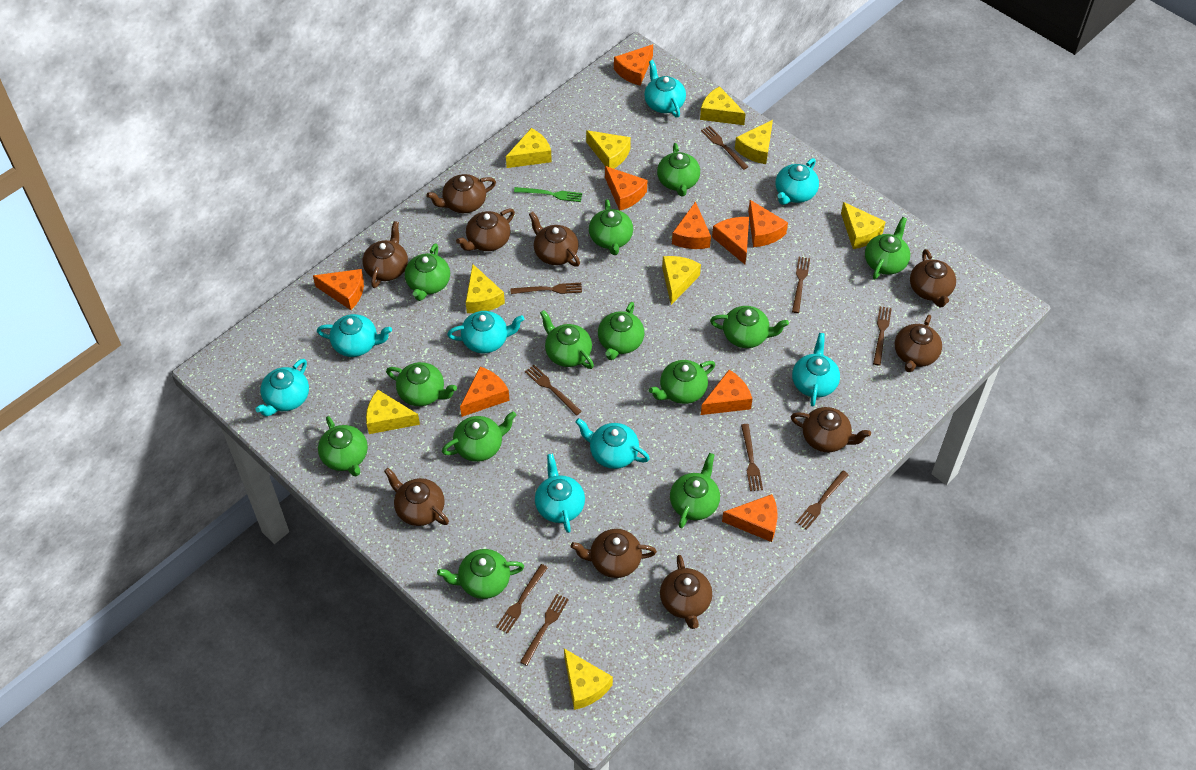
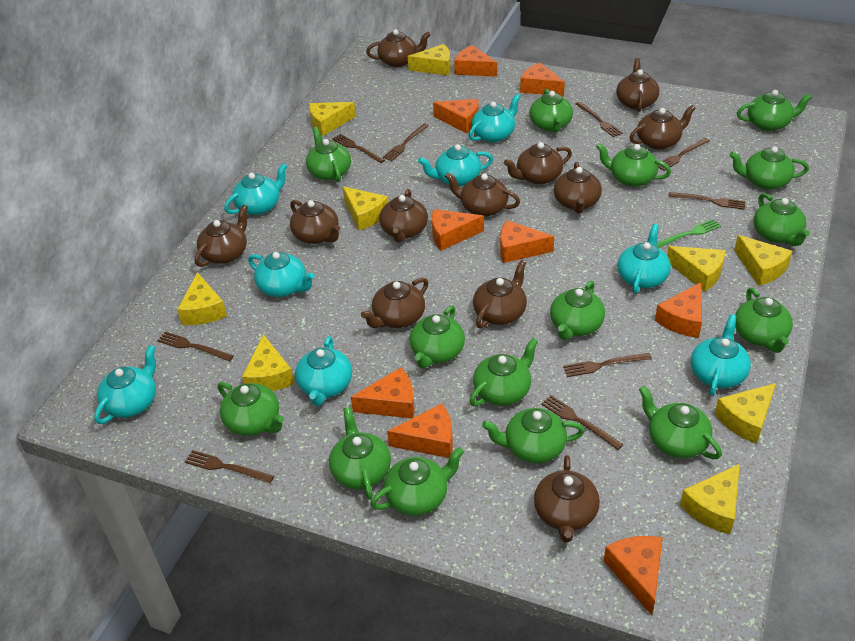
brown teapot: 10 -> 12
green teapot: 13 -> 15

